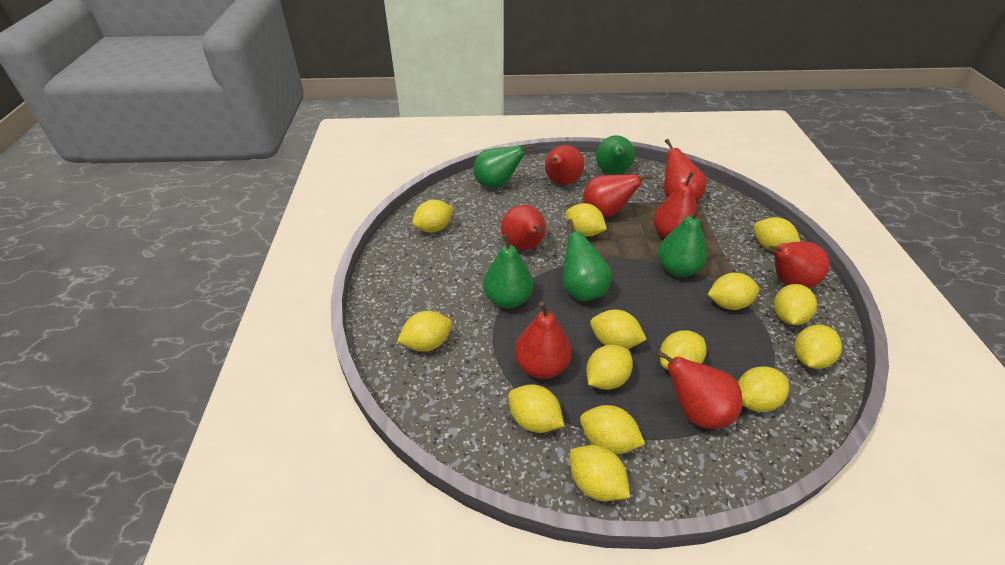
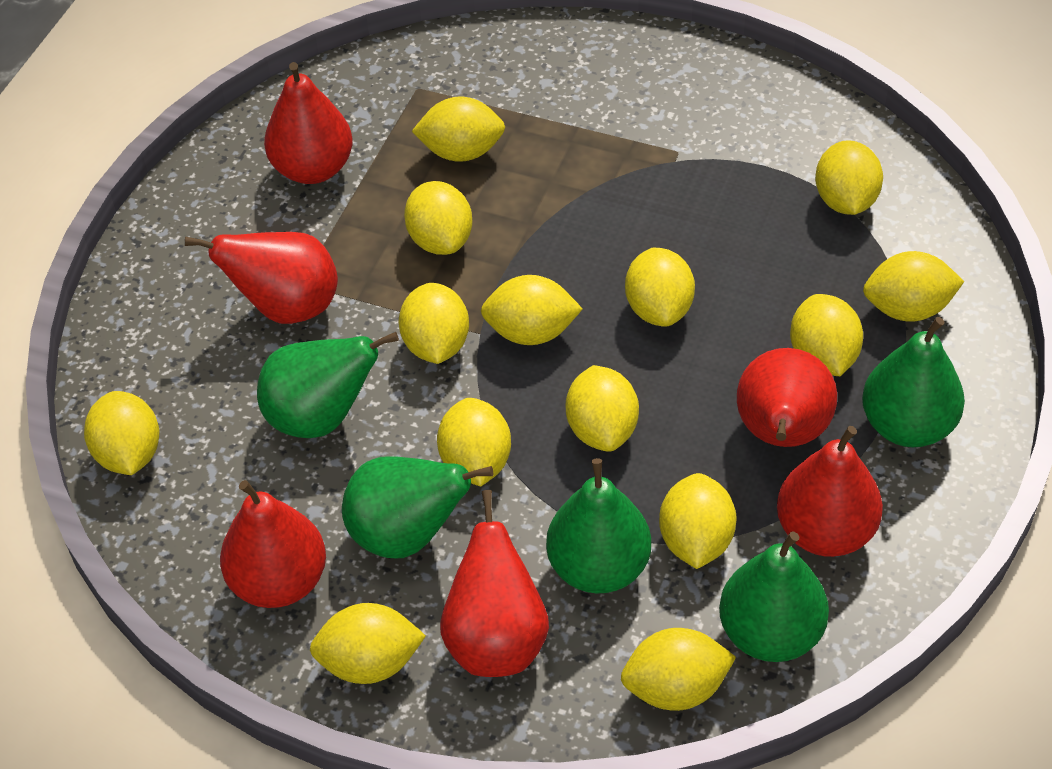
red pear: 8 -> 6

